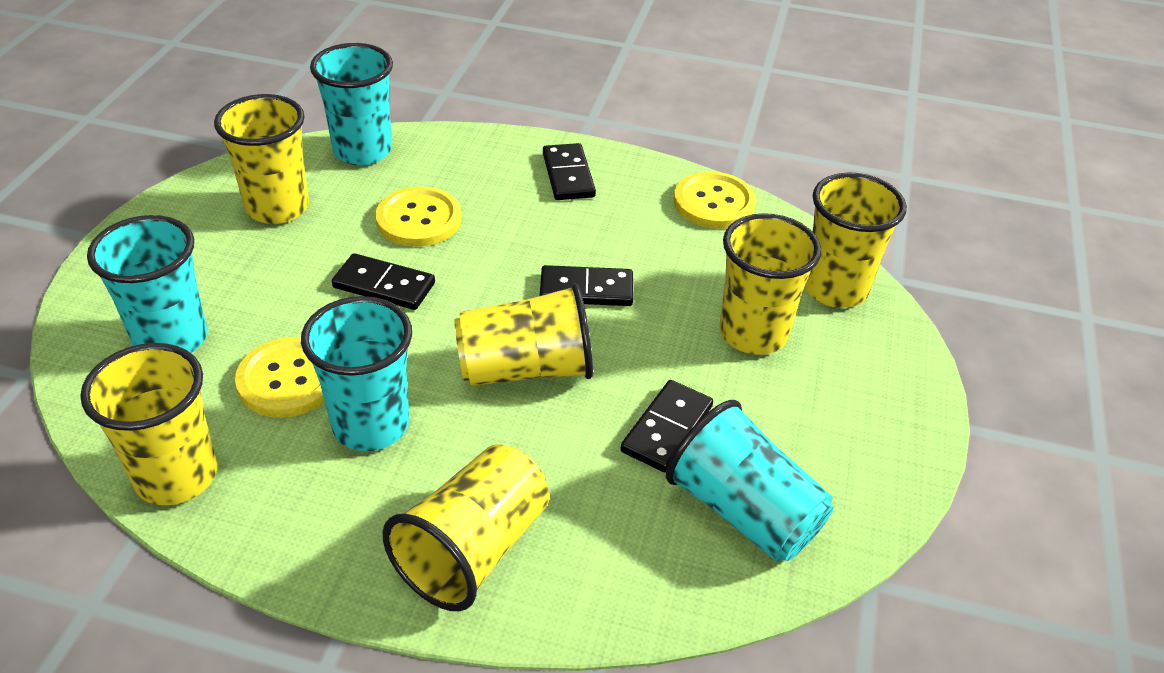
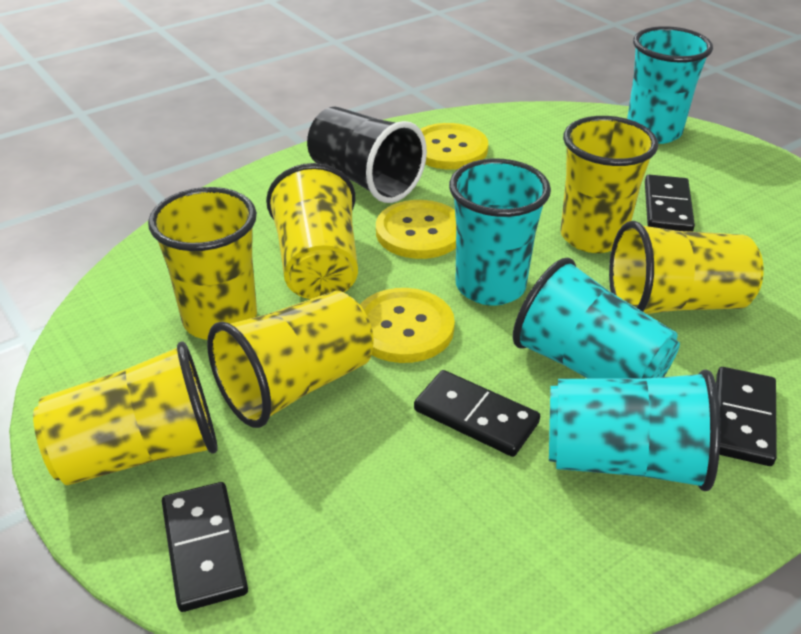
black cup: 0 -> 1

